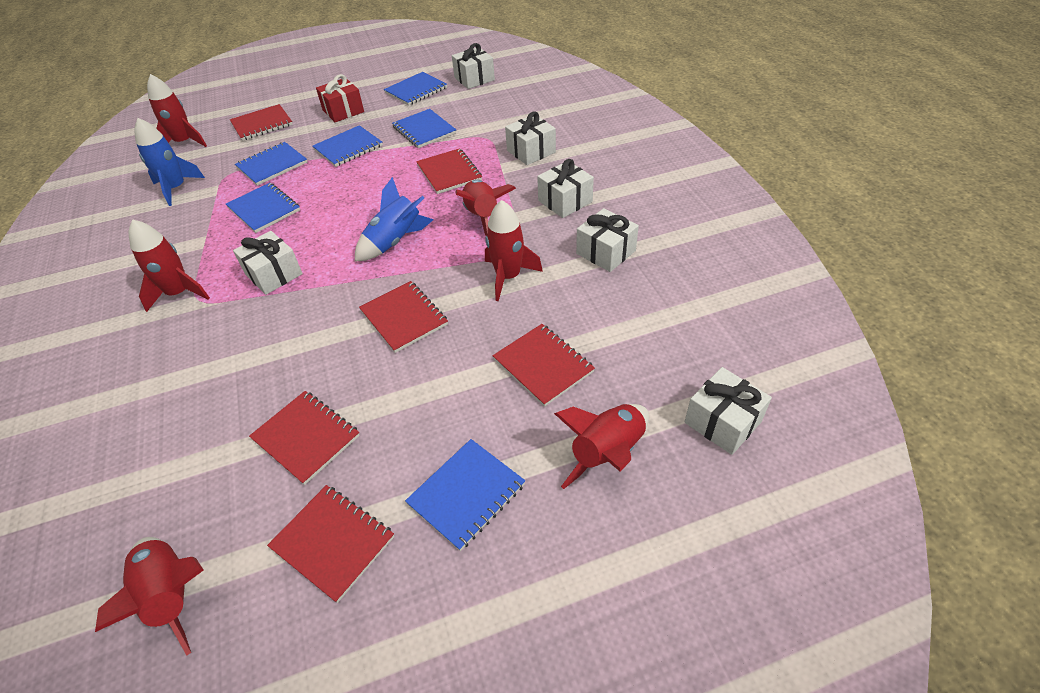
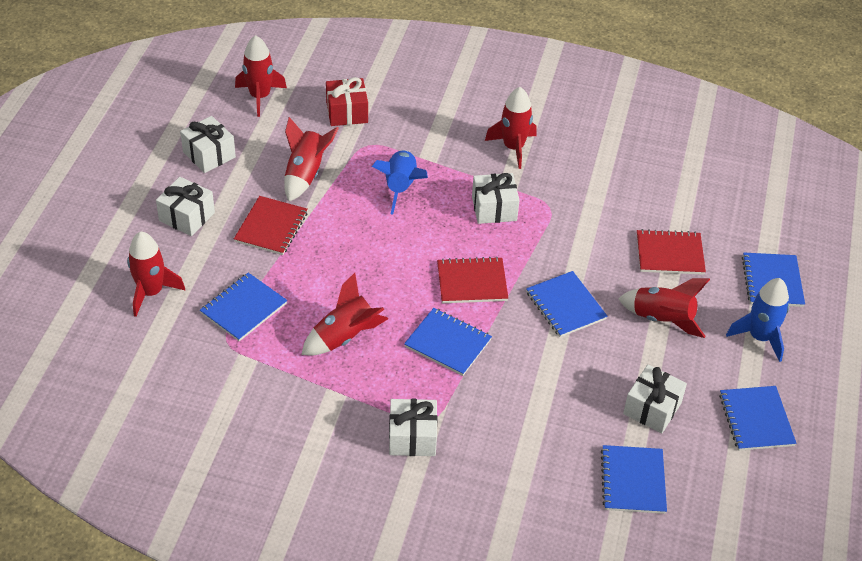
red notebook: 6 -> 3
white gift: 6 -> 5

